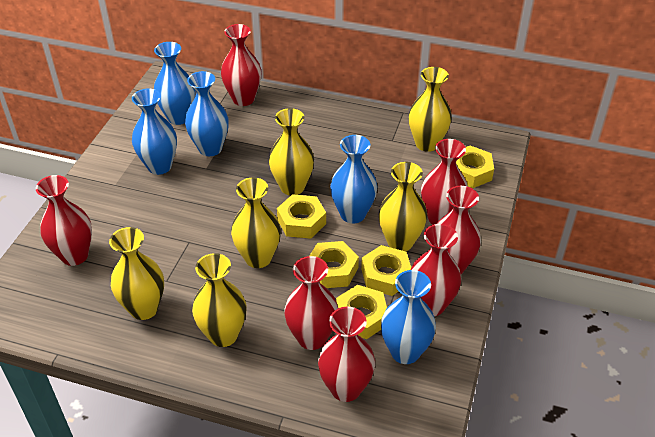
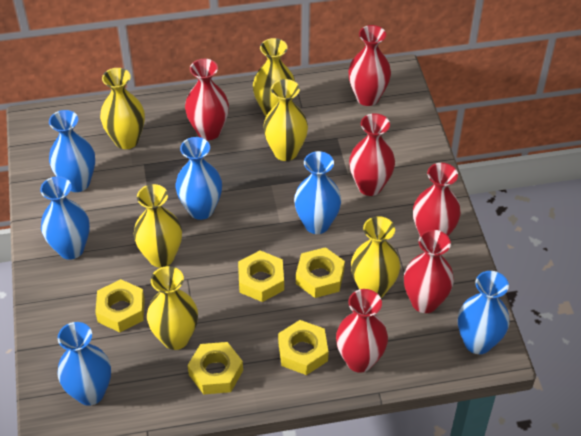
blue vase: 5 -> 6
red vase: 7 -> 6

